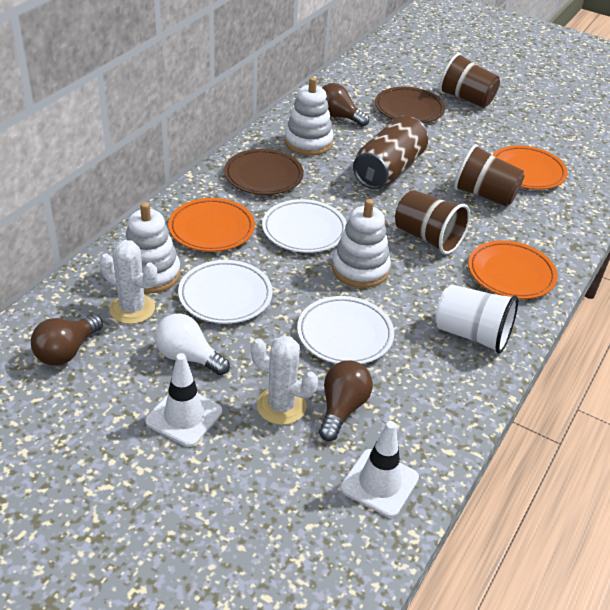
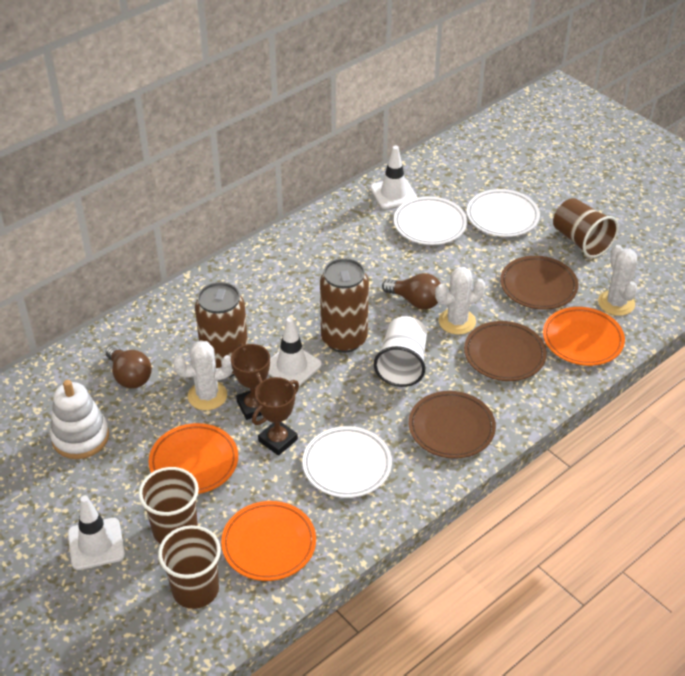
brown can: 1 -> 2
brown light bulb: 3 -> 2
brown plate: 2 -> 3
brown trophy: 0 -> 2
white cactus: 2 -> 3
white light bulb: 1 -> 0
white stacking toy: 3 -> 1
white traffic cone: 2 -> 3

